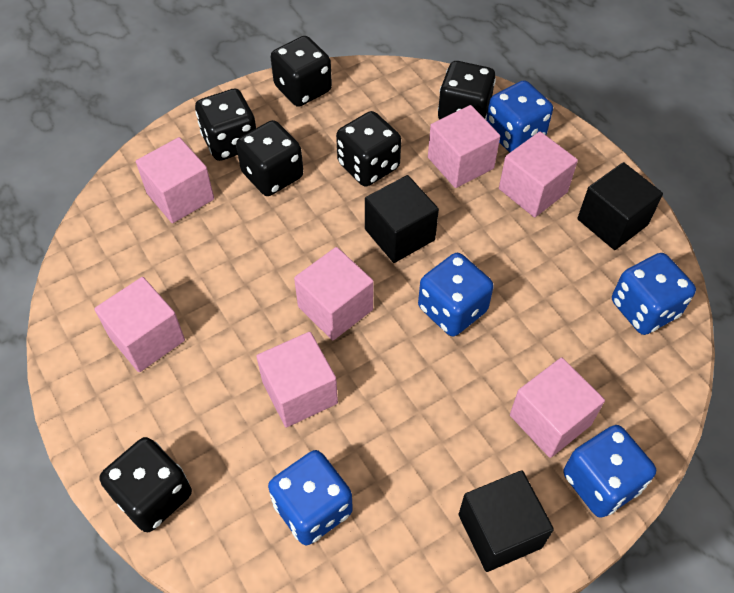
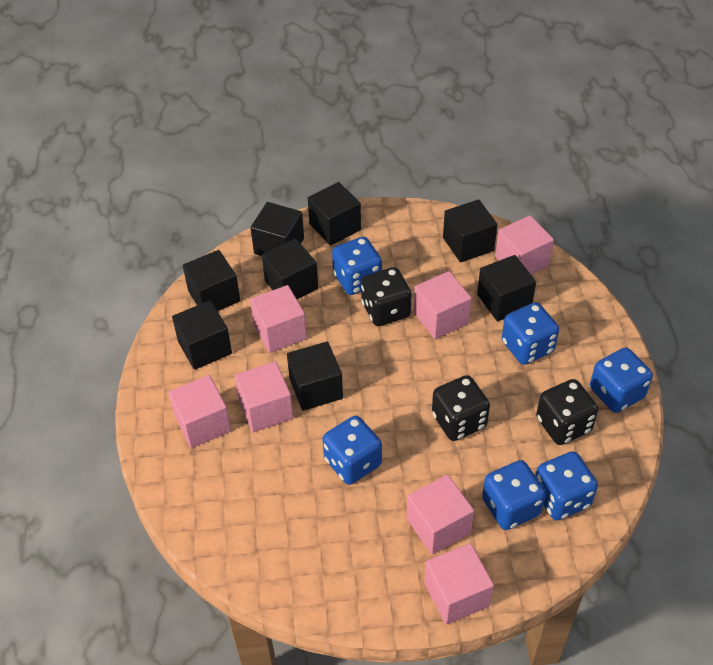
black cube: 3 -> 8
black dice: 6 -> 3
blue dice: 5 -> 6

